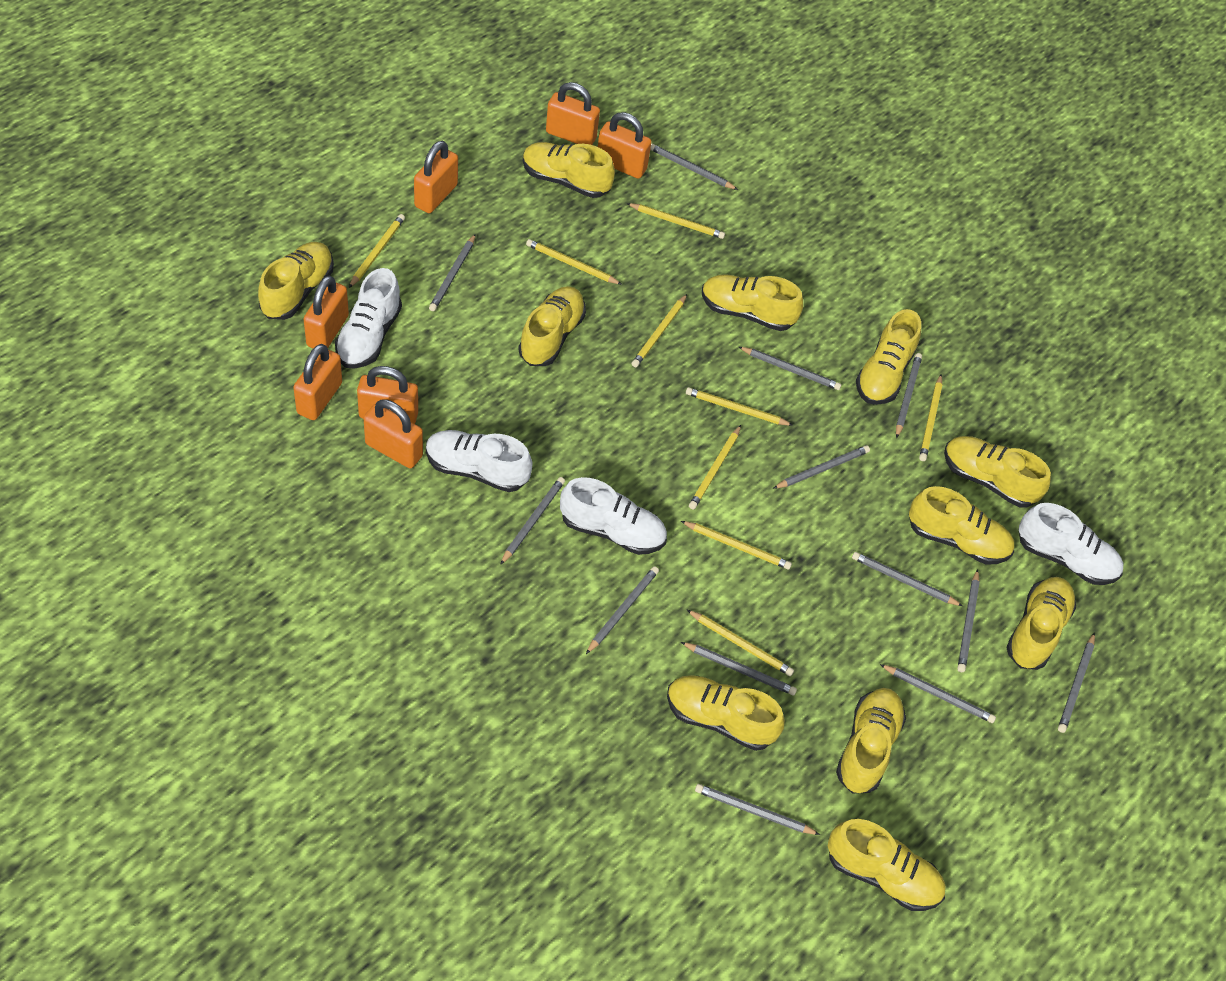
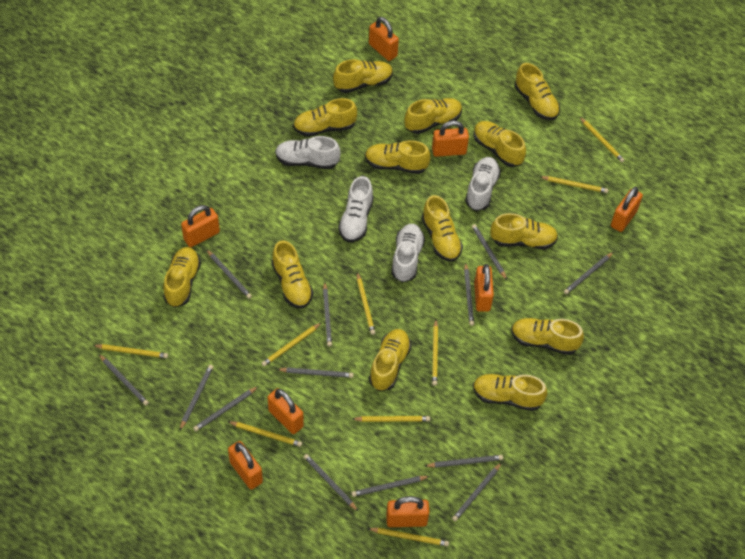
orange padlock: 7 -> 8
yellow shoe: 11 -> 13

